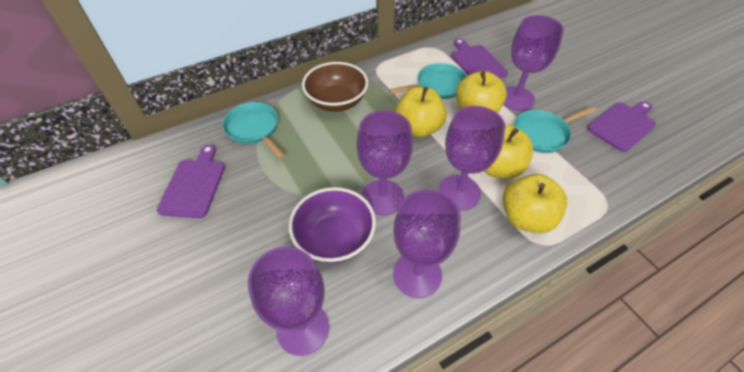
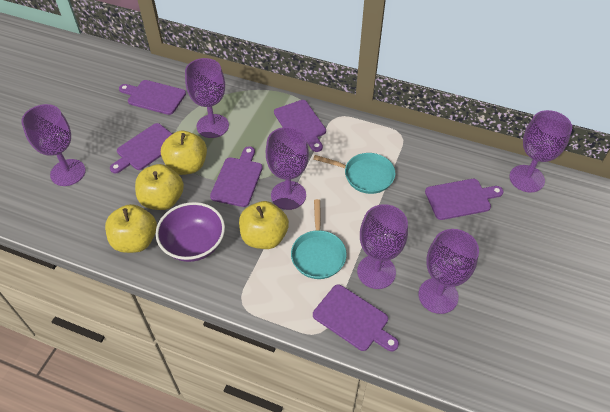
brown bowl: 1 -> 0
purple cutting board: 3 -> 6
purple goblet: 5 -> 6
turquoise pan: 3 -> 2

